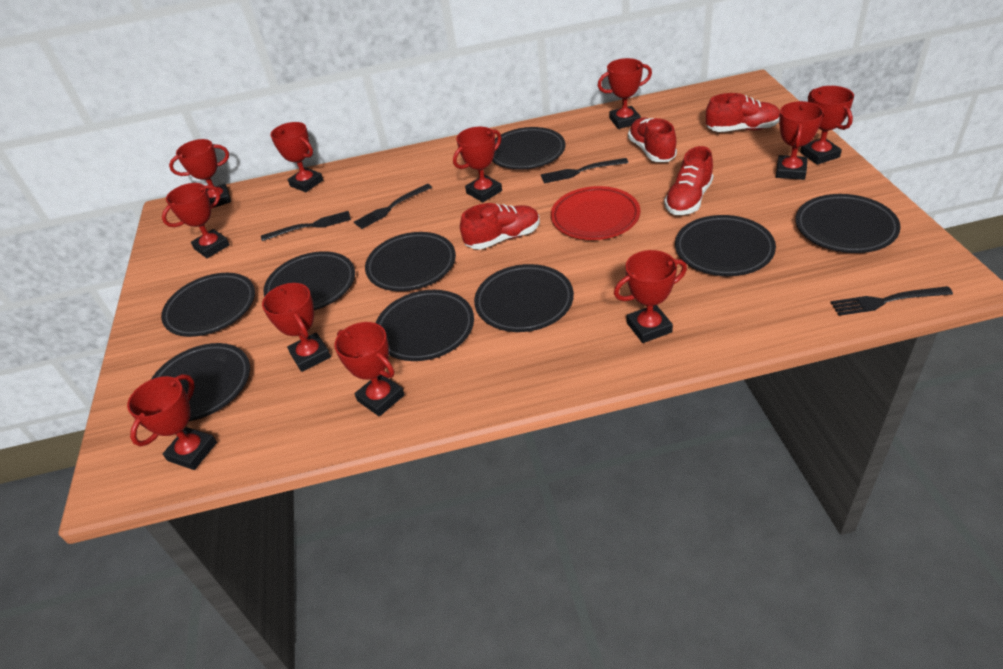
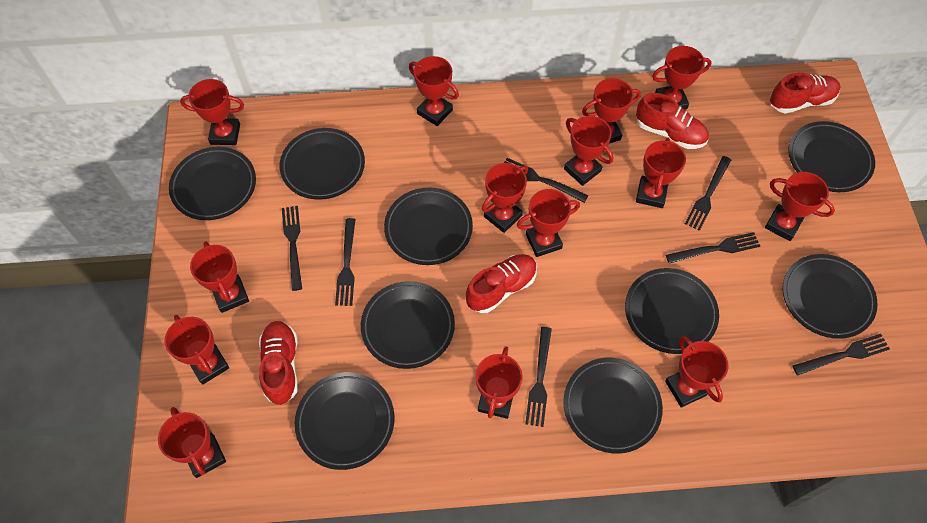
black fork: 4 -> 7
red plate: 1 -> 0
red trophy: 11 -> 14

